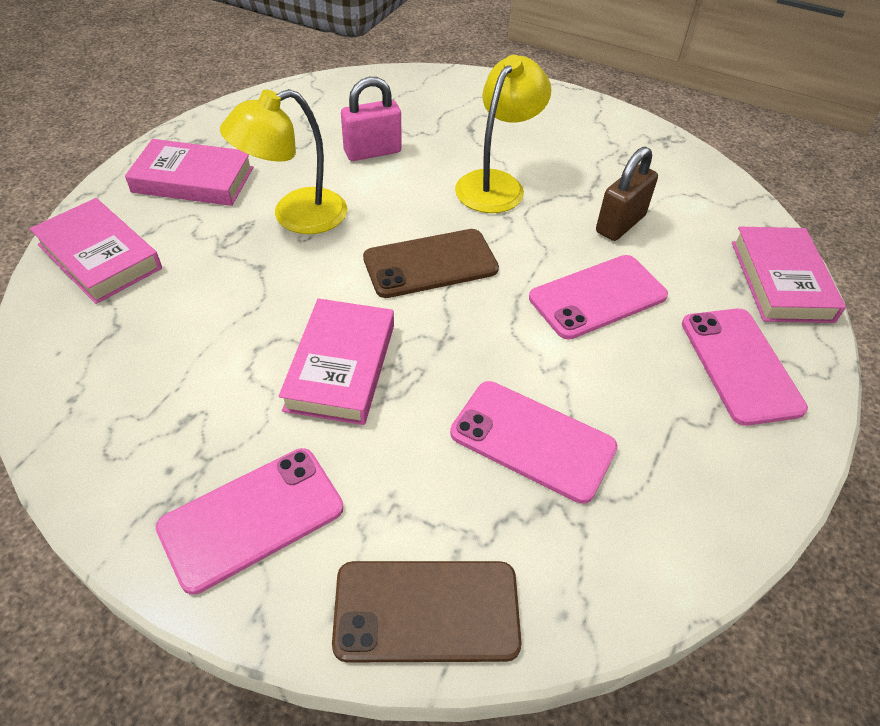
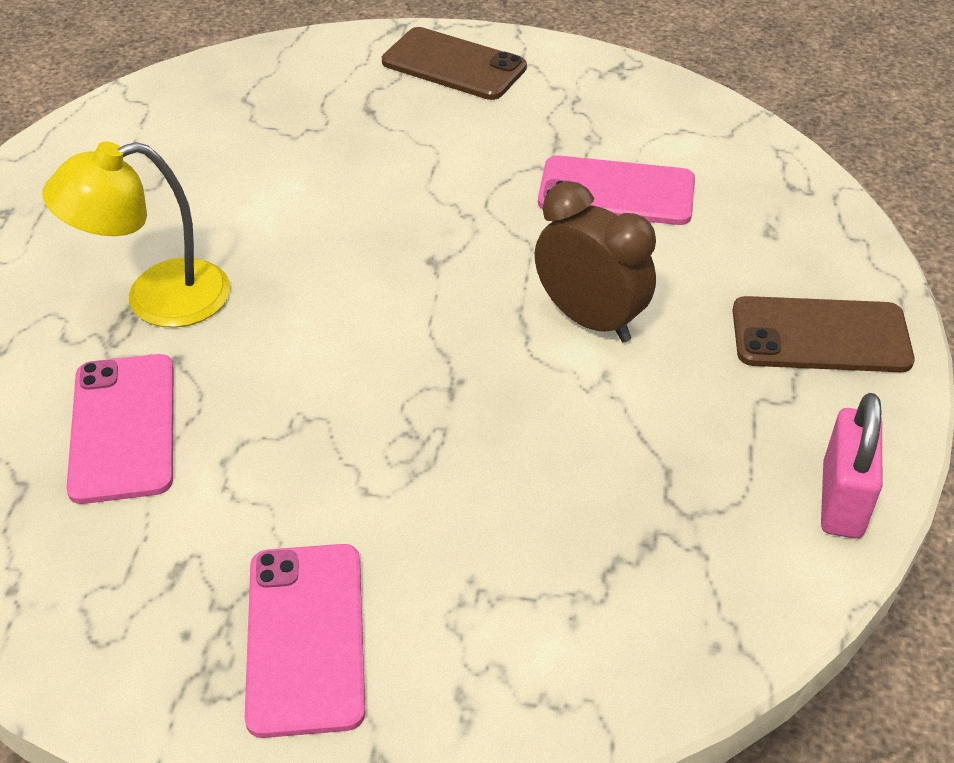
brown clock: 0 -> 1
brown padlock: 1 -> 0
pink book: 4 -> 0
pink phone: 4 -> 3
yellow lamp: 2 -> 1

